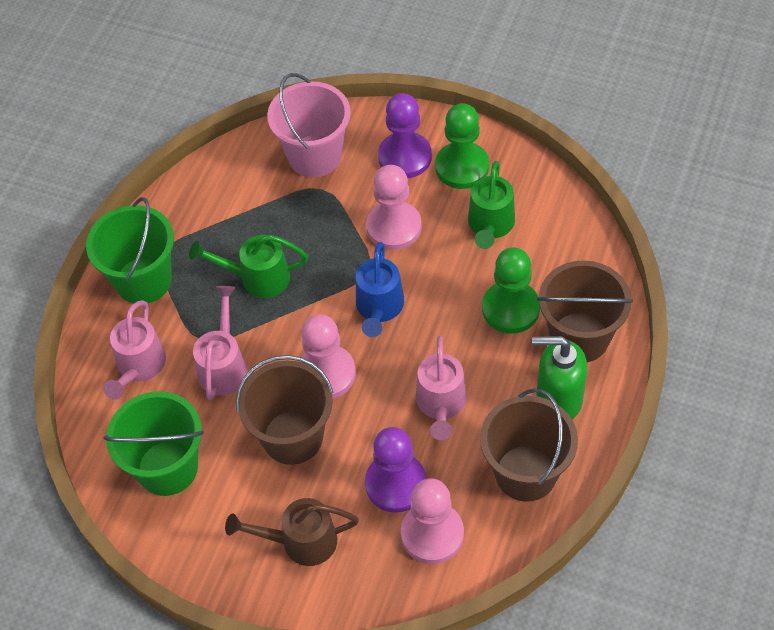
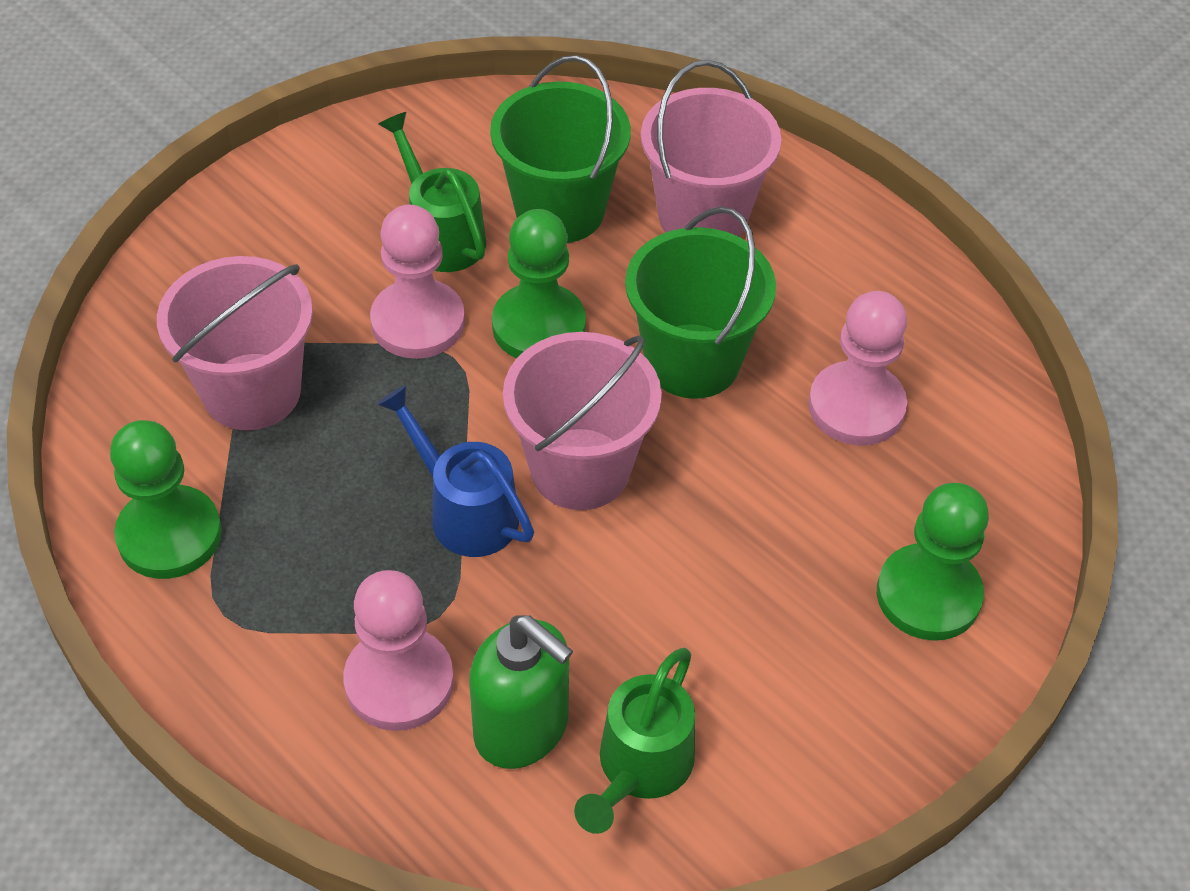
brown bucket: 3 -> 0
brown watering can: 1 -> 0
green pawn: 2 -> 3
pink bucket: 1 -> 3
pink watering can: 3 -> 0
purple pawn: 2 -> 0

